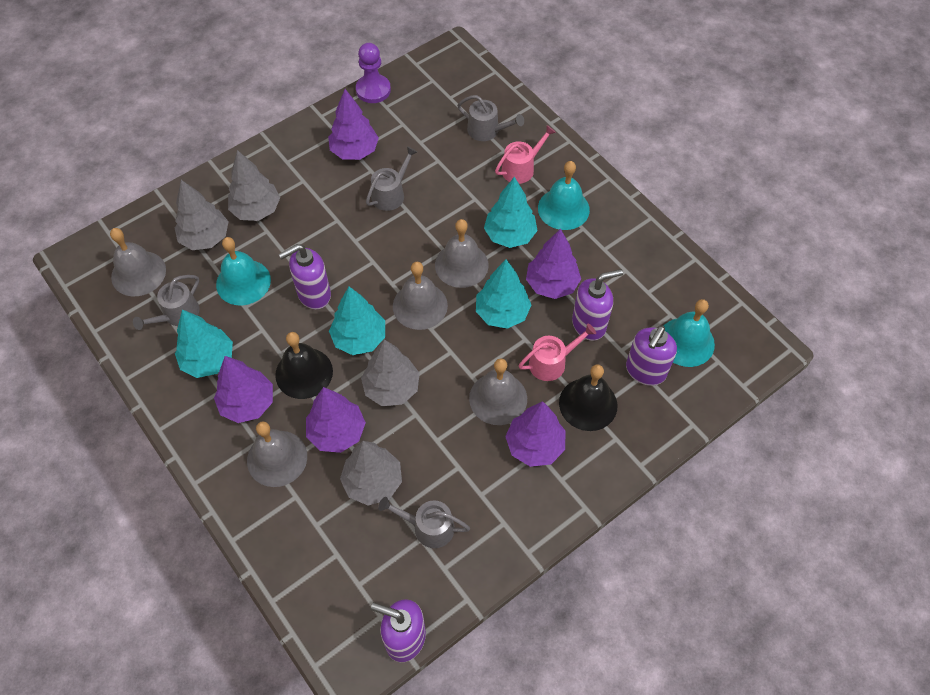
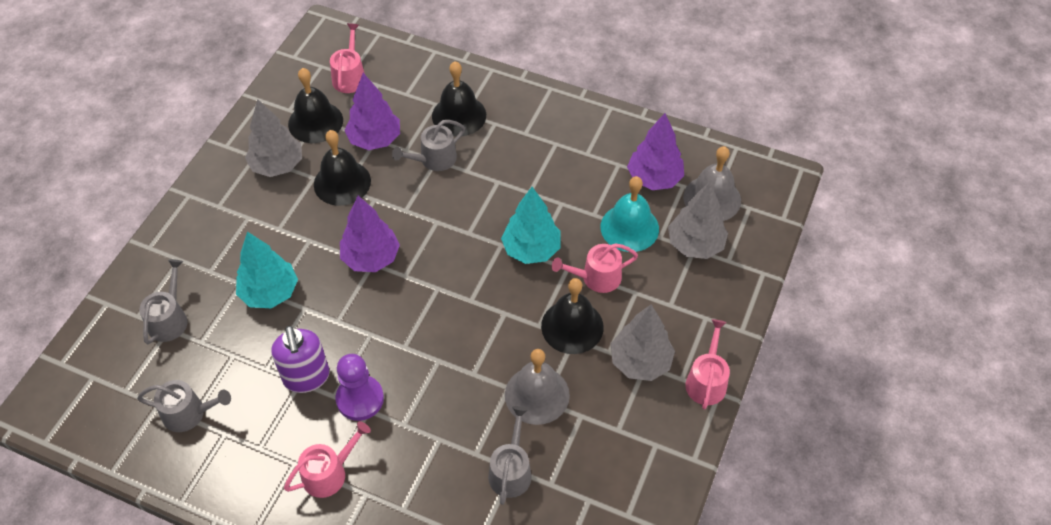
black bell: 2 -> 4
grey bell: 5 -> 2
grey tree: 4 -> 3
pink watering can: 2 -> 4
purple soap dispenser: 4 -> 1
purple tree: 5 -> 3
turquoise bell: 3 -> 1
turquoise tree: 4 -> 2

